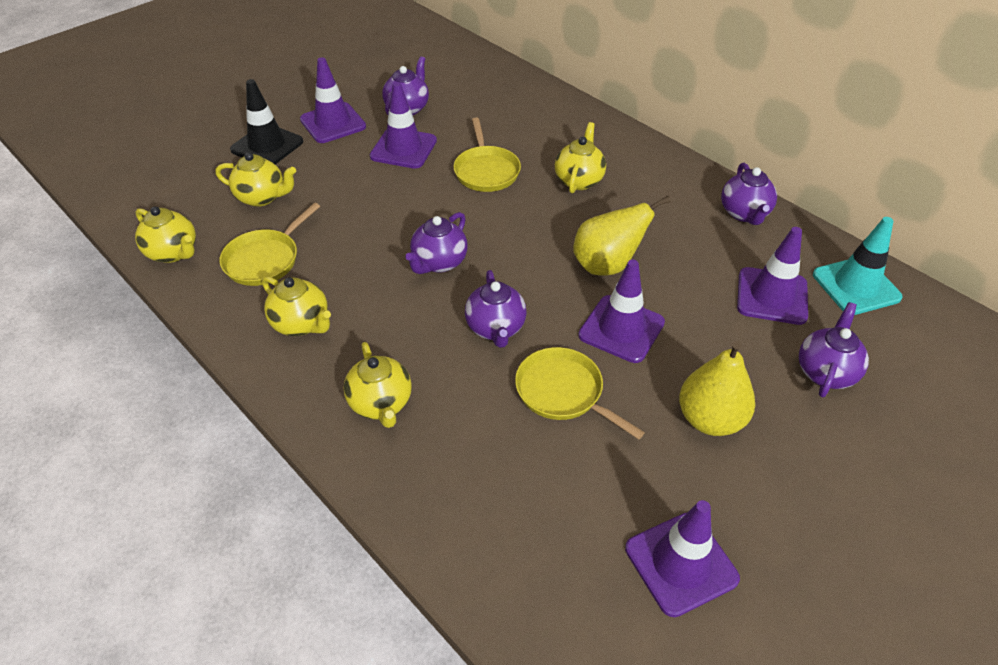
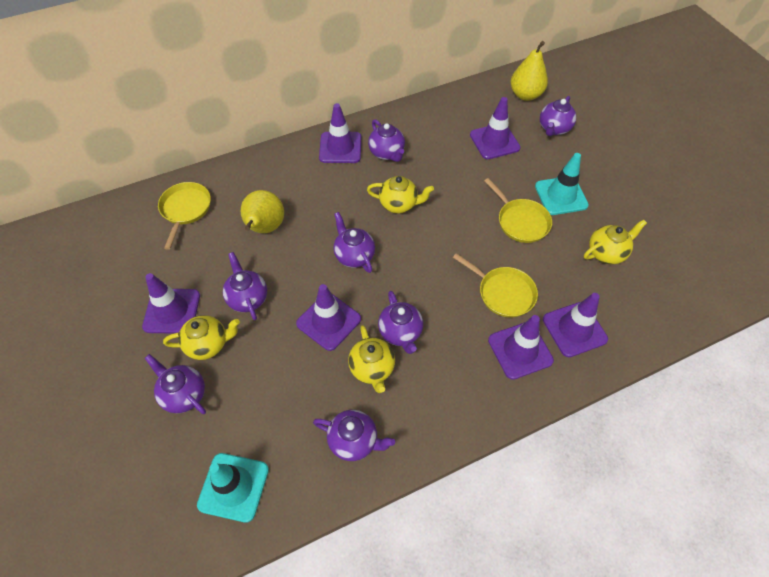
black traffic cone: 1 -> 0
purple teapot: 5 -> 7
purple traffic cone: 5 -> 6
turquoise traffic cone: 1 -> 2
yellow teapot: 5 -> 4

